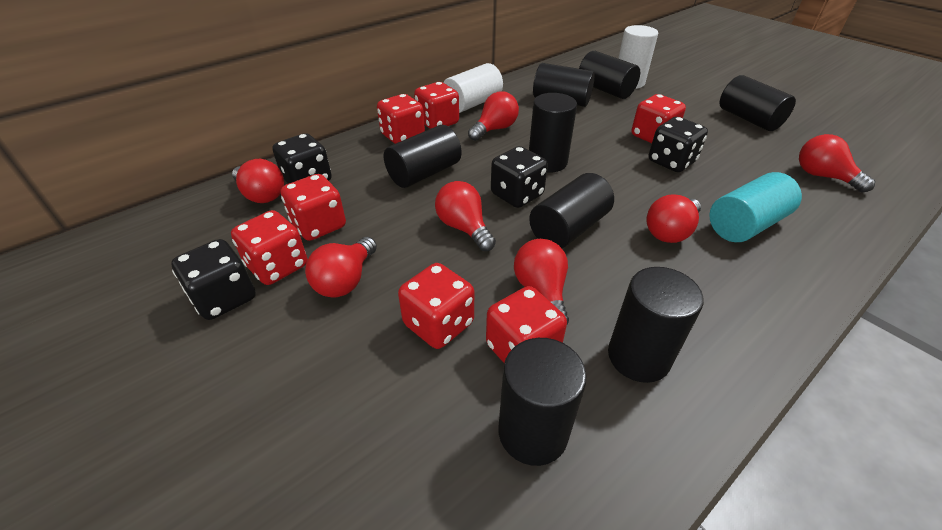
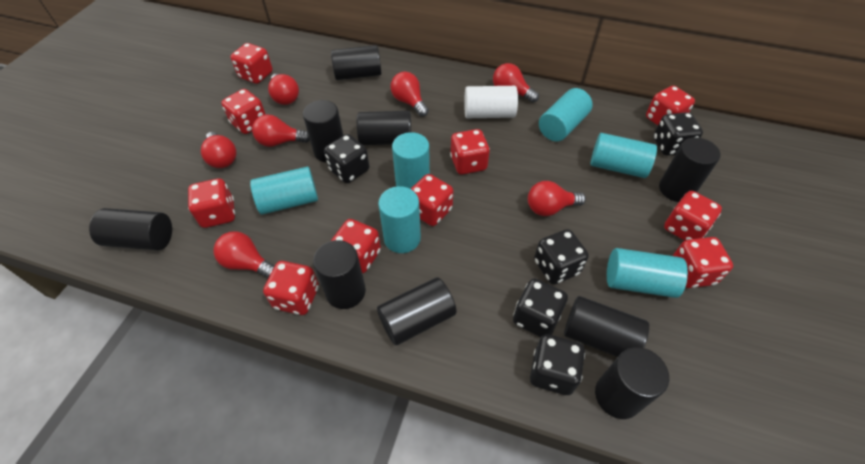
black cylinder: 8 -> 9
black dice: 4 -> 5
red dice: 7 -> 10
turquoise cylinder: 1 -> 6
white cylinder: 2 -> 1

